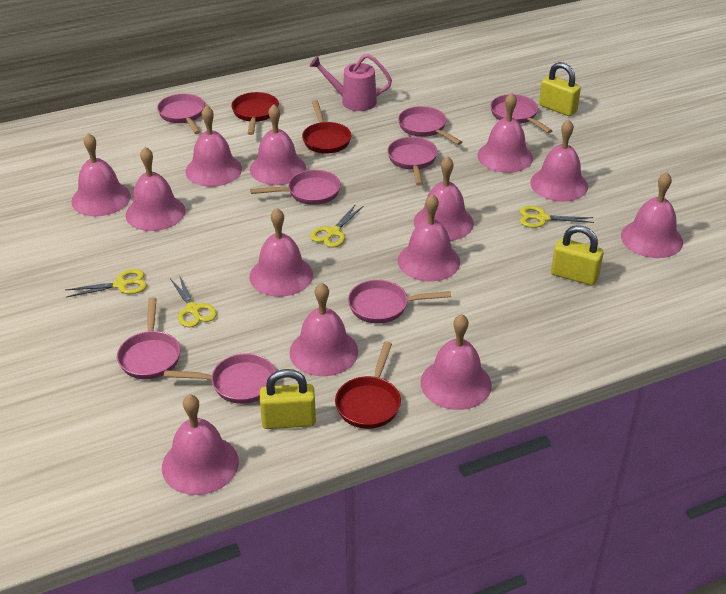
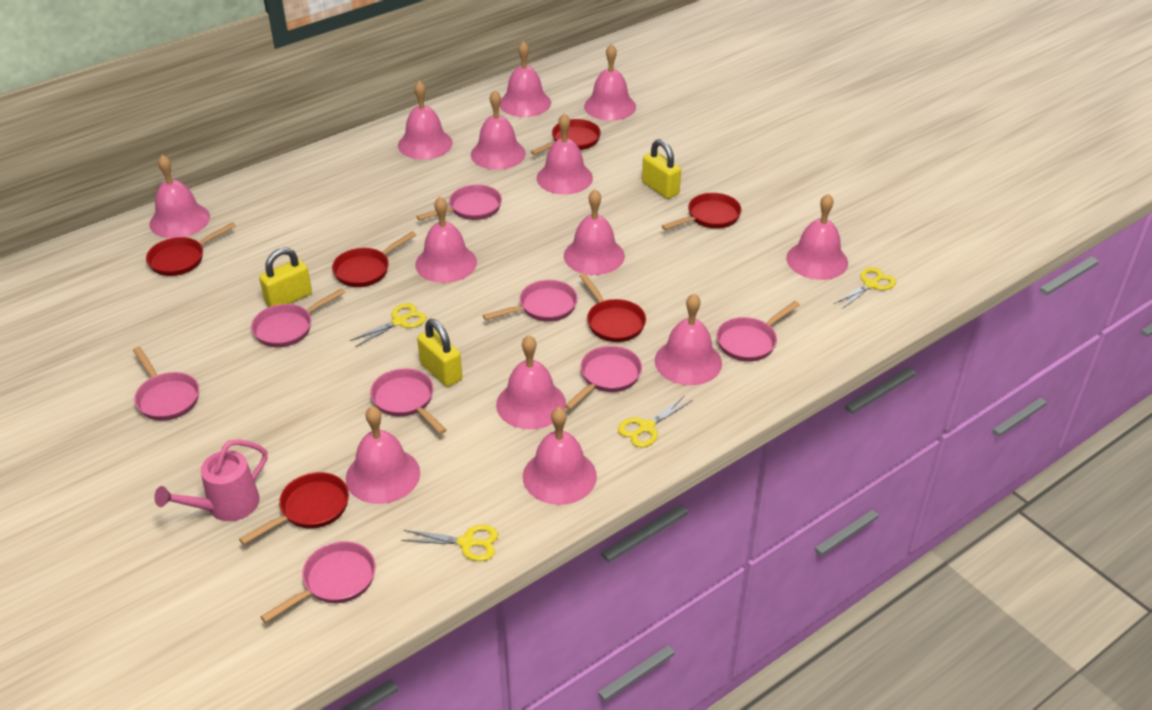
red pan: 3 -> 6

